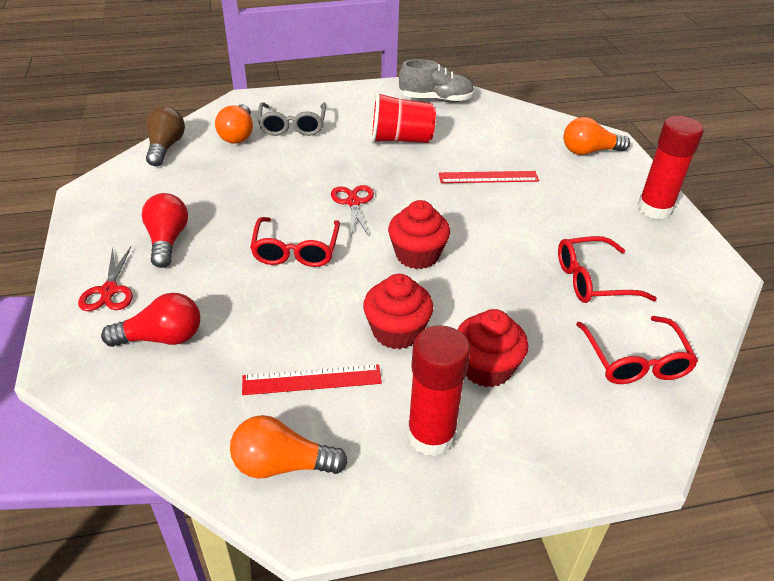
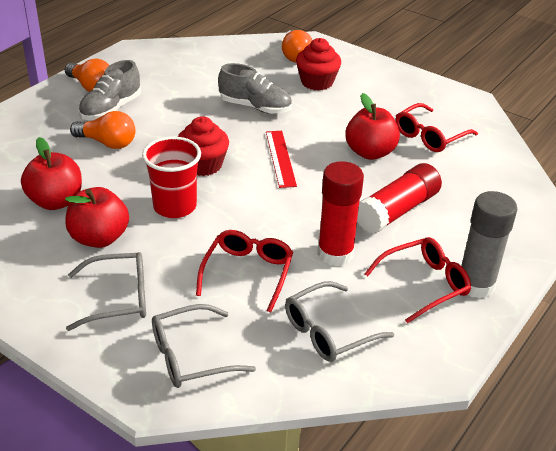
brown light bulb: 1 -> 0
grey glasses: 1 -> 3
grey glue stick: 0 -> 1
grey shoe: 1 -> 2
red apple: 0 -> 3
red cupcake: 3 -> 2
red light bulb: 2 -> 0
red ruler: 2 -> 1
red scissors: 2 -> 0

